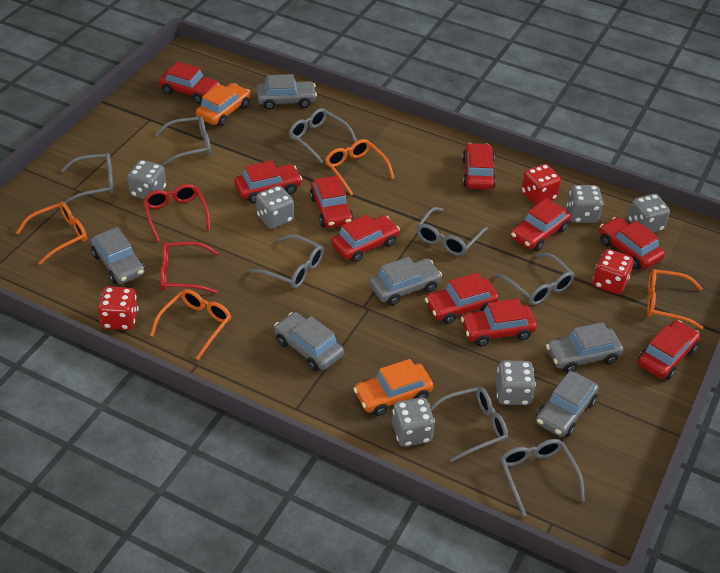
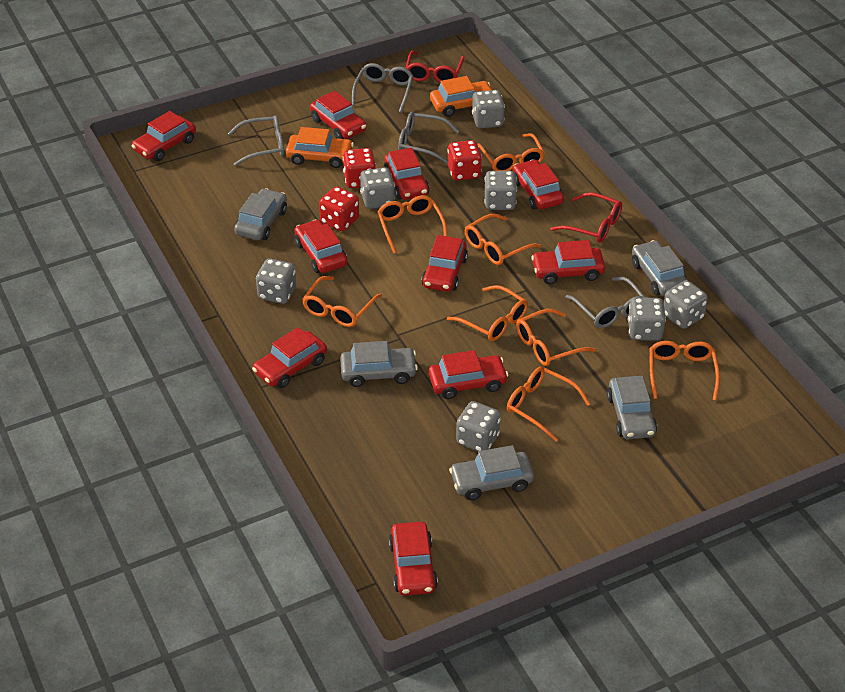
grey car: 6 -> 5
grey dice: 6 -> 7
grey glasses: 8 -> 4
orange glasses: 4 -> 8

